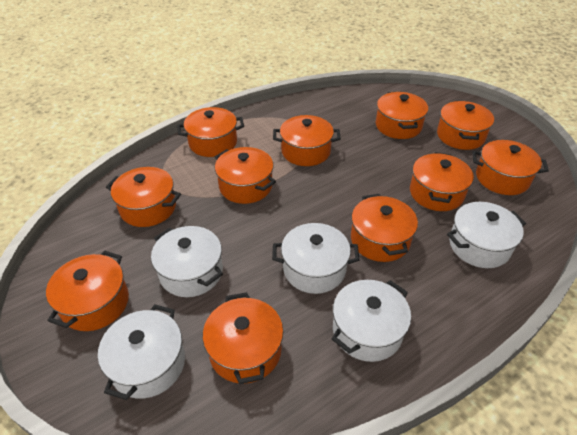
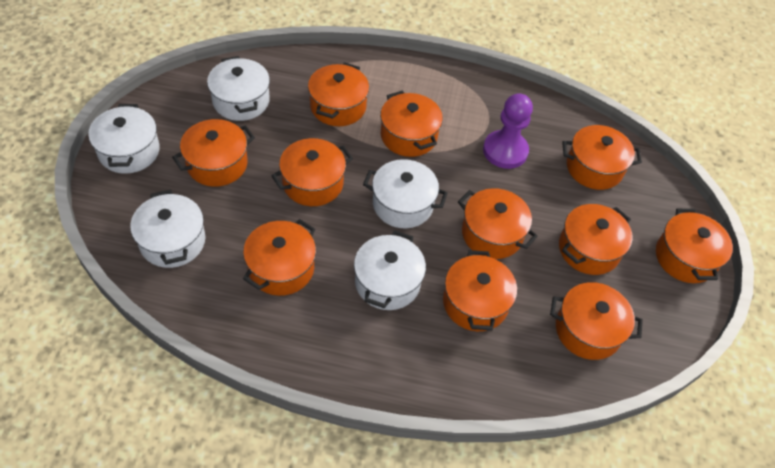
purple pawn: 0 -> 1

